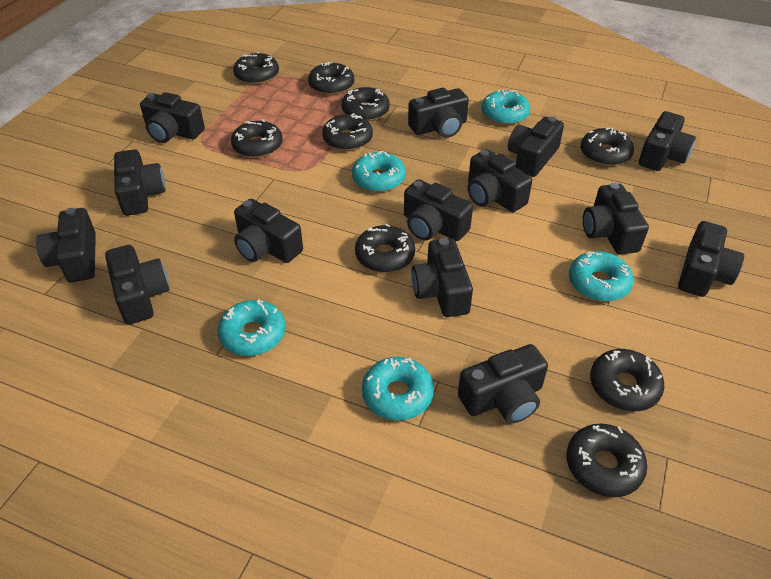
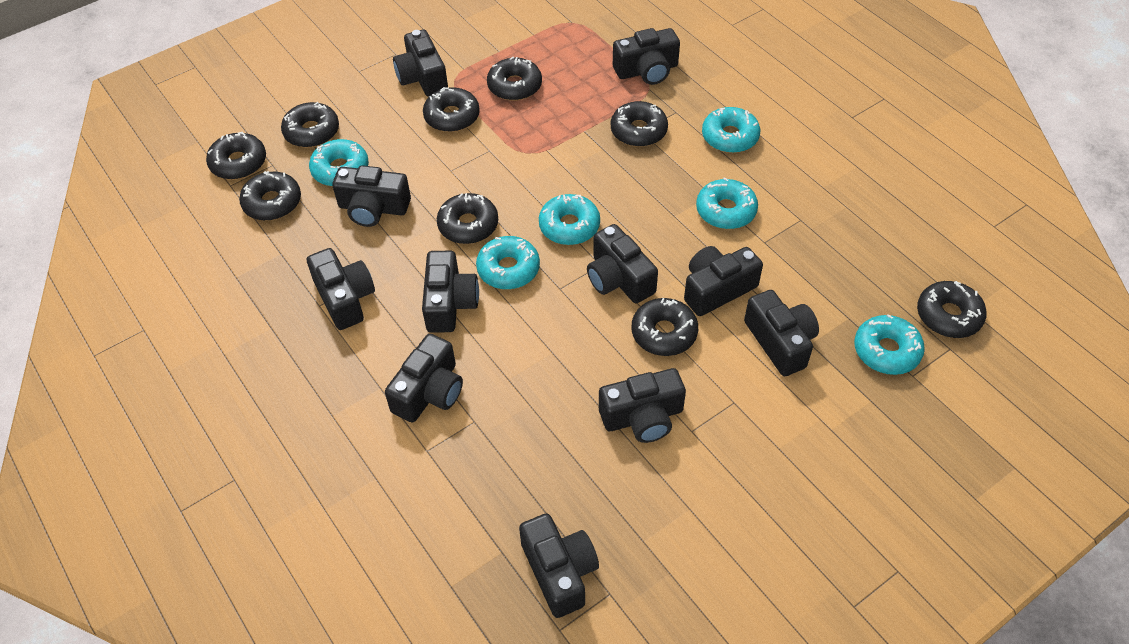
black camera: 14 -> 11
turquoise donut: 5 -> 6

